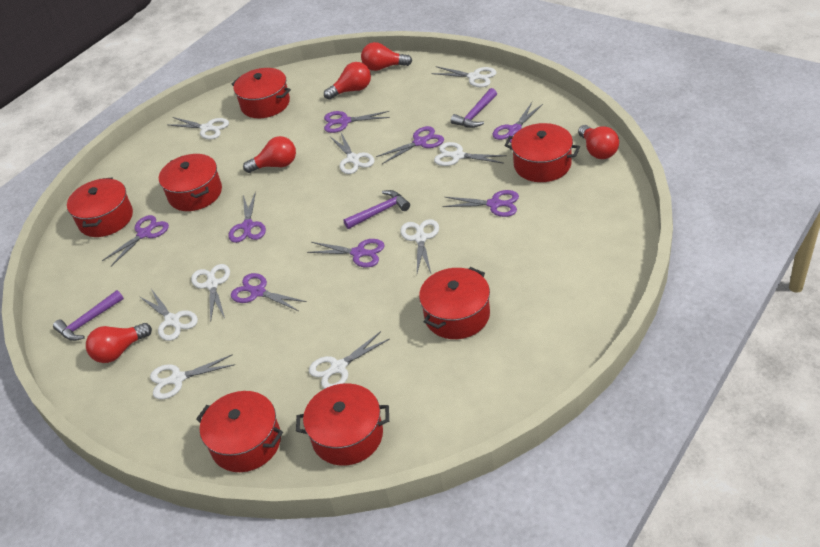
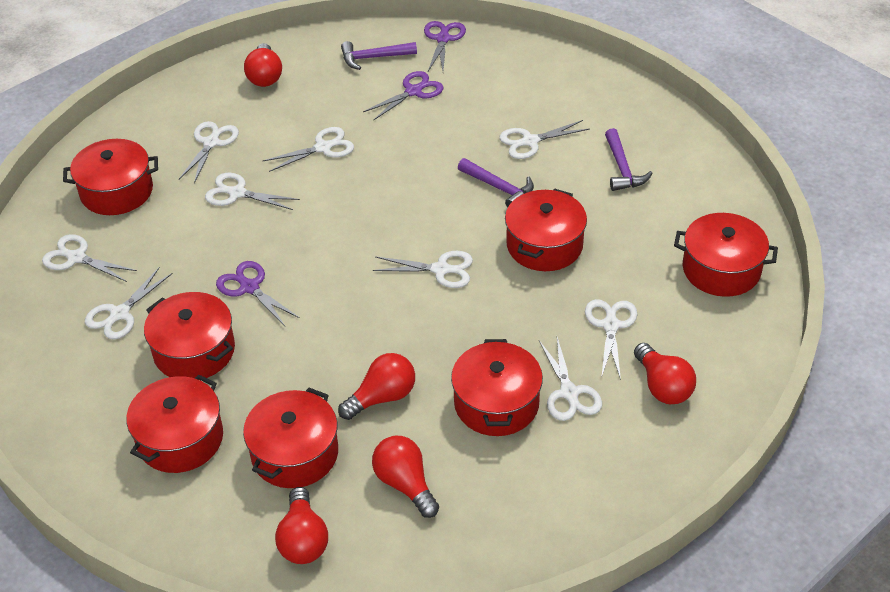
purple scissors: 8 -> 3

